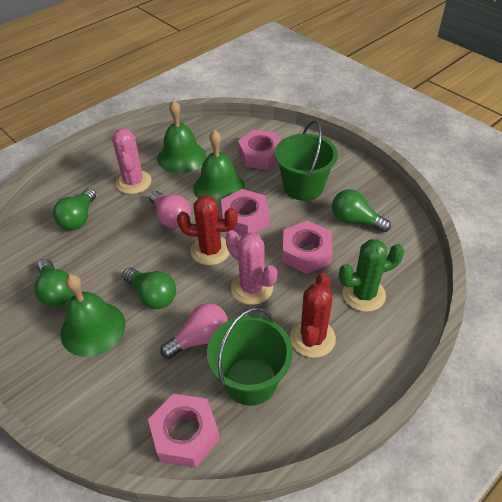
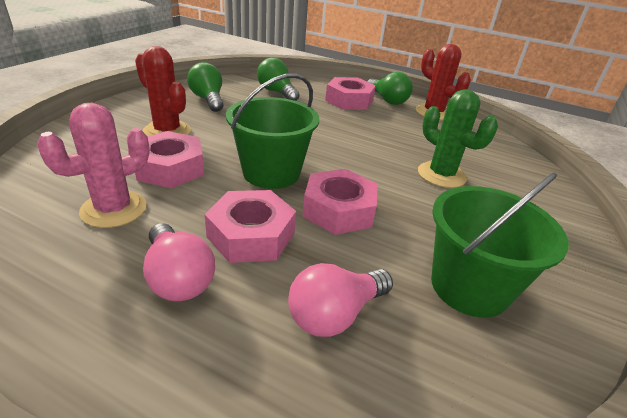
green bell: 3 -> 0
green light bulb: 4 -> 3
pink cactus: 2 -> 1

